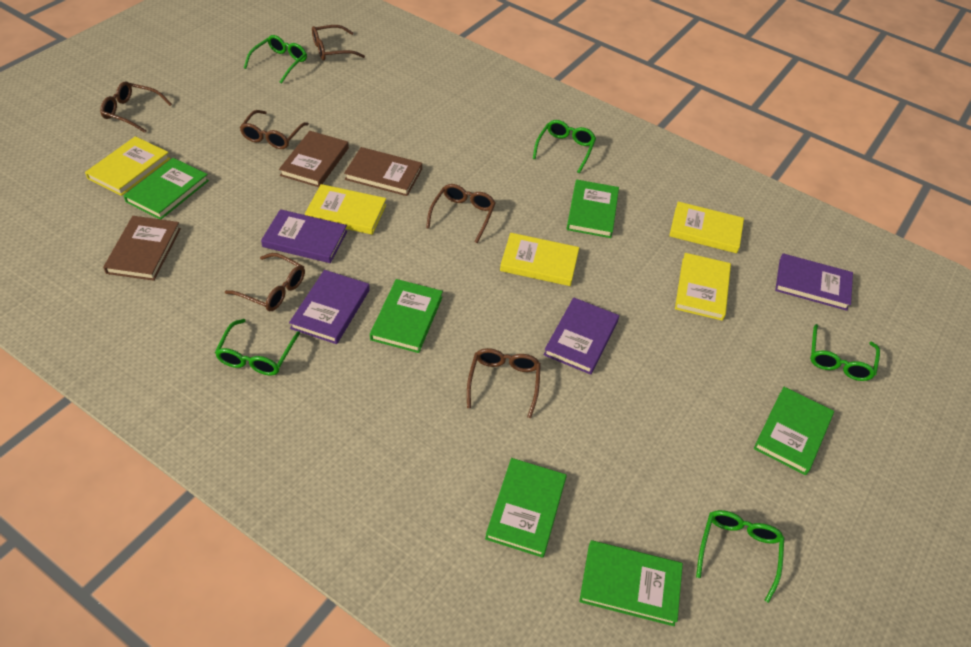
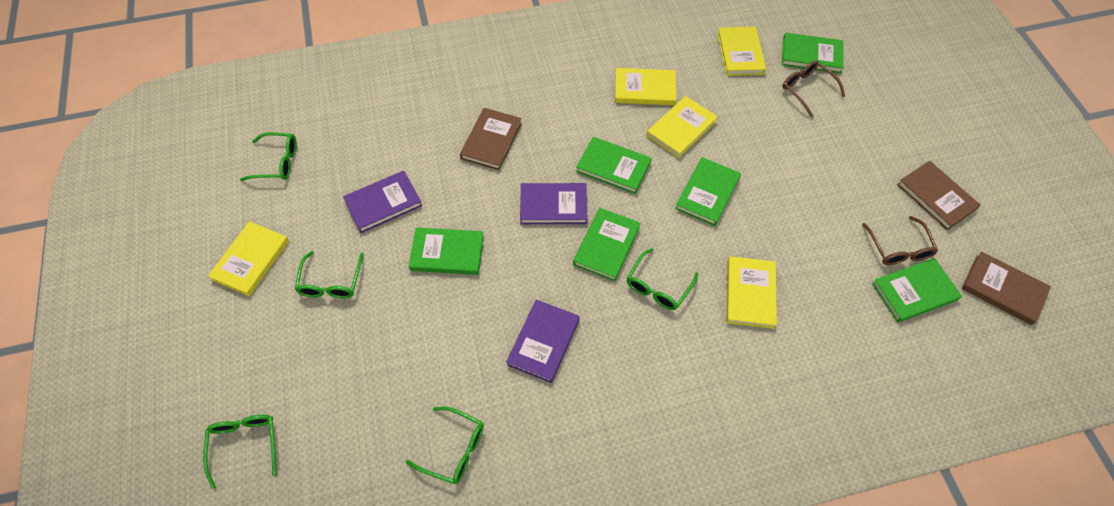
brown glasses: 6 -> 2
purple book: 4 -> 3

